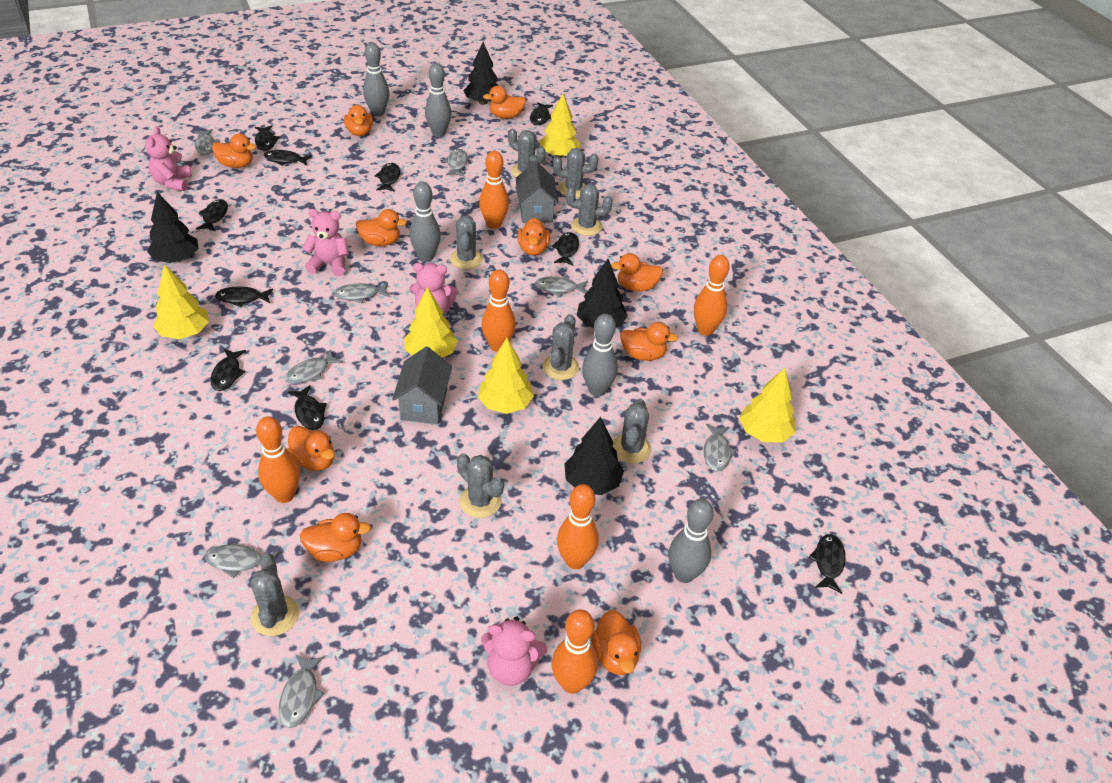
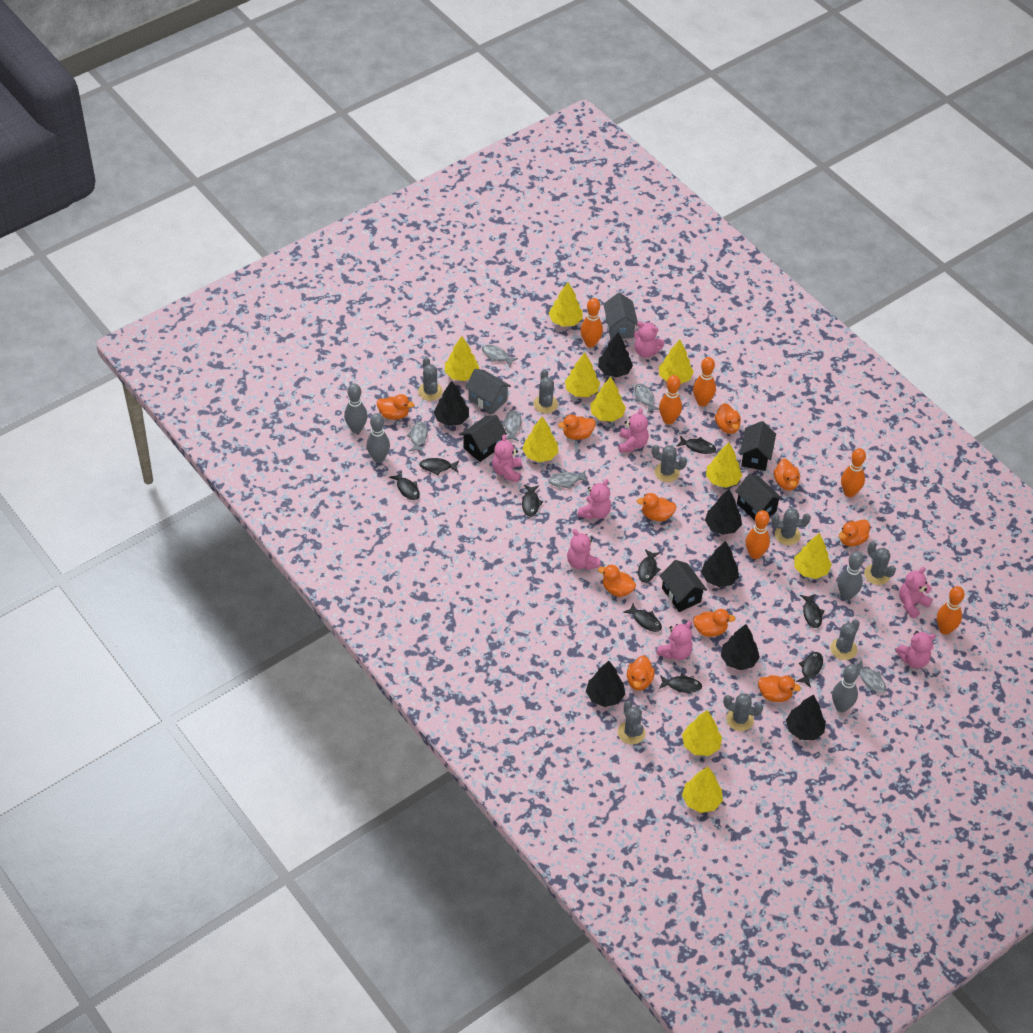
black fish: 10 -> 9
black house: 0 -> 4
black tree: 4 -> 7
grey bowling pin: 5 -> 4
grey fish: 8 -> 6
pink teddy bear: 4 -> 8
yellow tree: 5 -> 10

